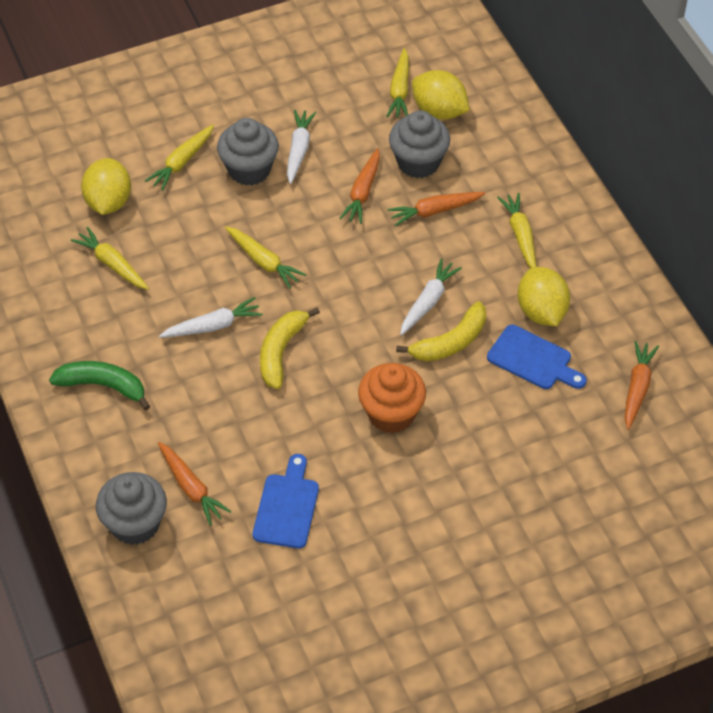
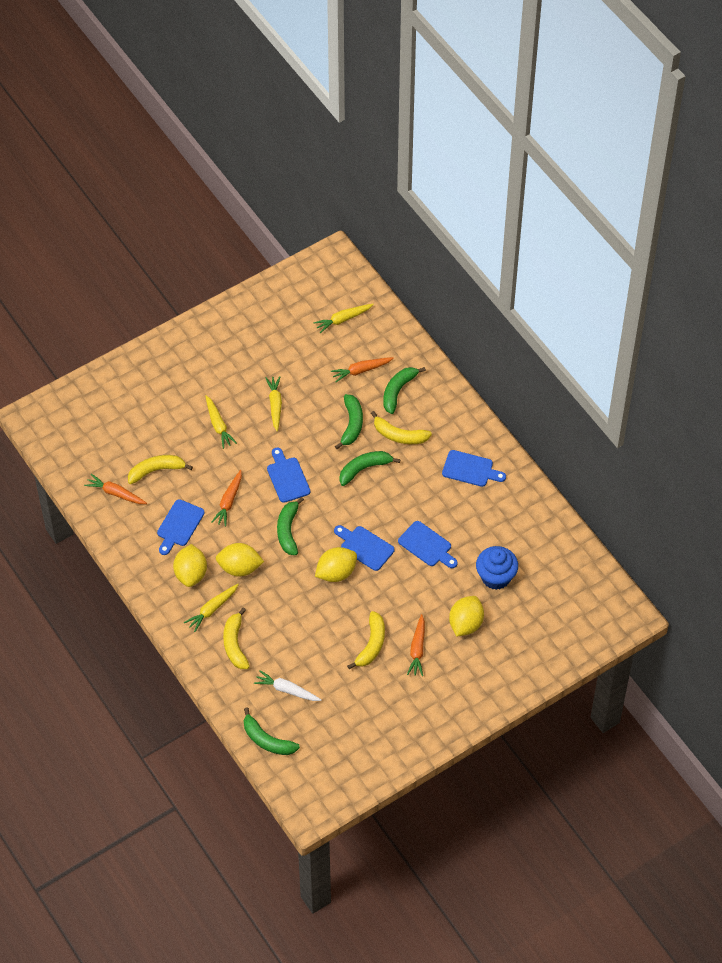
blue cupcake: 0 -> 1
blue cutting board: 2 -> 5
green banana: 1 -> 5
grey cupcake: 3 -> 0
orange cupcake: 1 -> 0
white carrot: 3 -> 1
yellow banana: 2 -> 4
yellow carrot: 5 -> 4
yellow lemon: 3 -> 4

